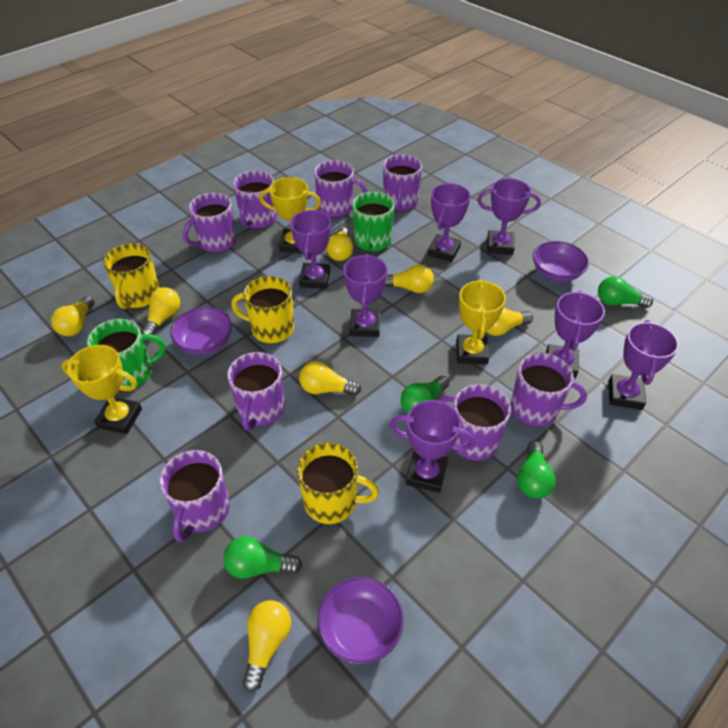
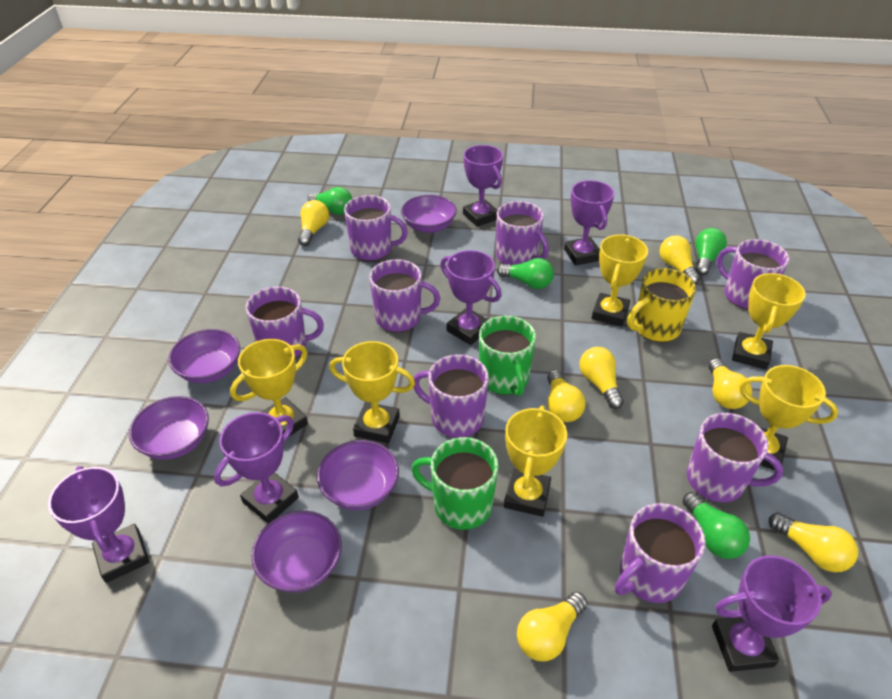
purple bowl: 3 -> 5
purple trophy: 7 -> 6
yellow mug: 3 -> 1
yellow trophy: 3 -> 6

